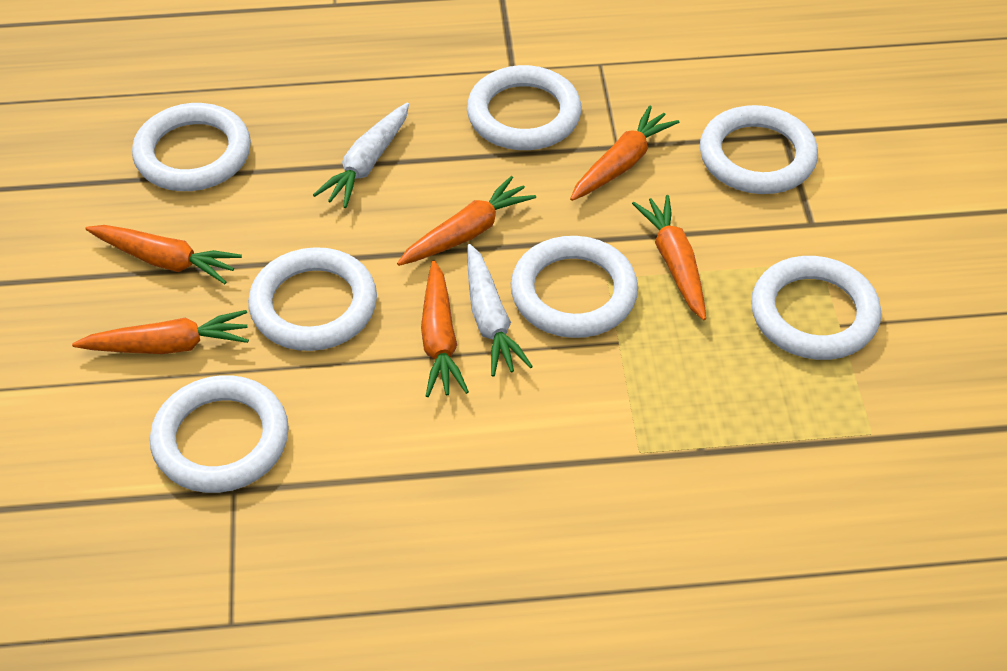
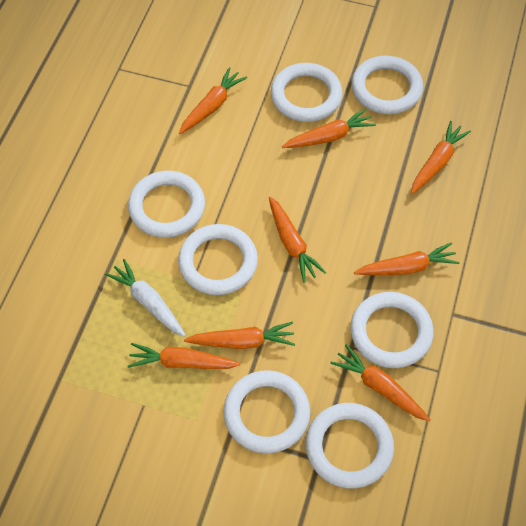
orange carrot: 6 -> 8
white carrot: 2 -> 1

